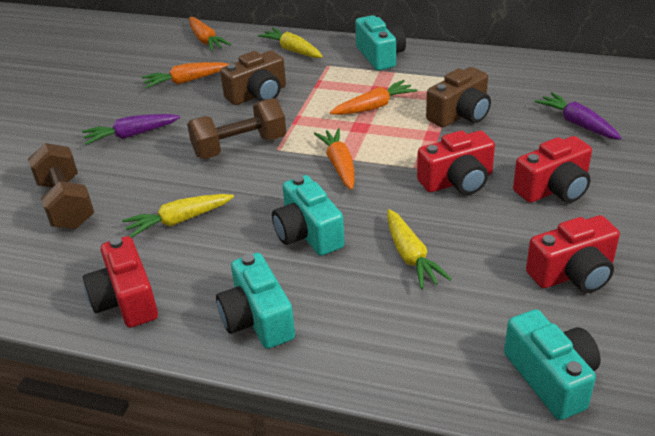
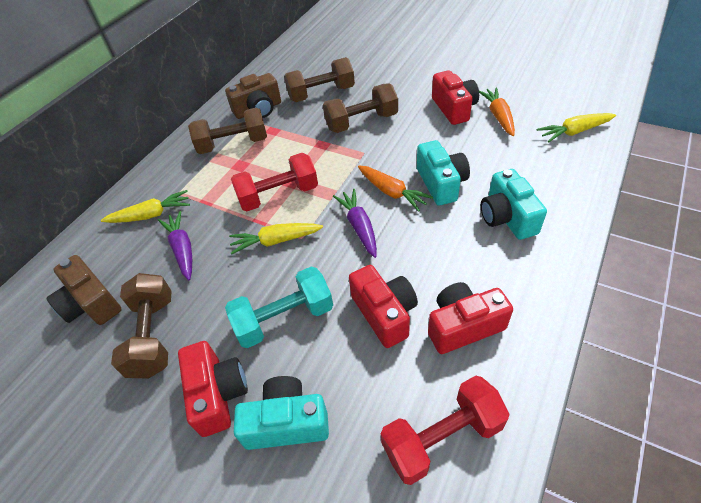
brown dumbbell: 2 -> 4
orange carrot: 4 -> 2
red dumbbell: 0 -> 2
turquoise camera: 4 -> 3
turquoise dumbbell: 0 -> 1

